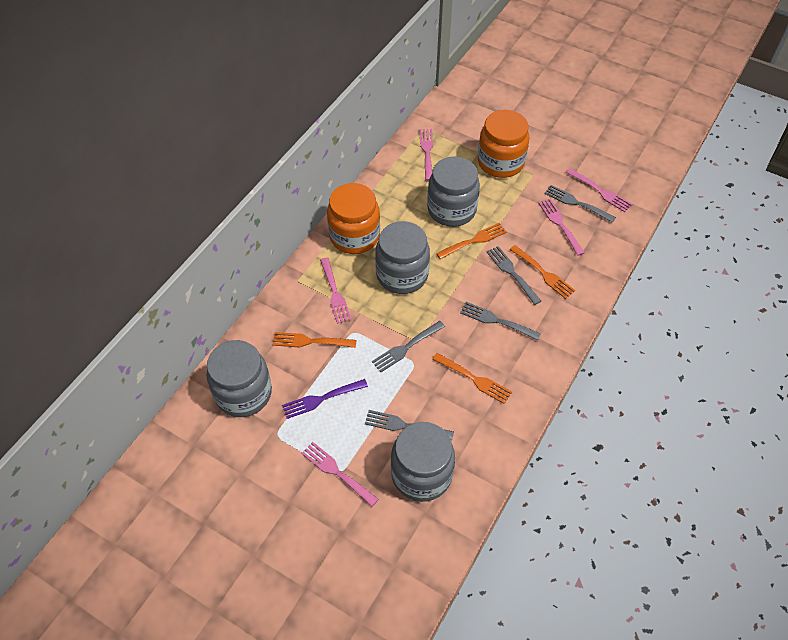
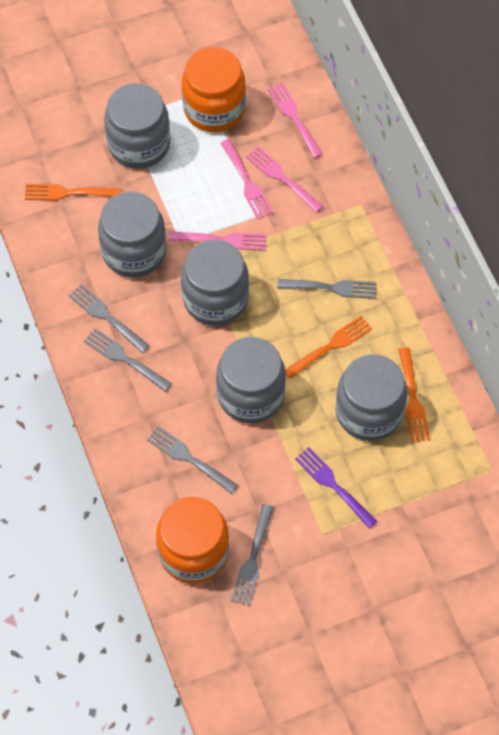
grey jar: 4 -> 5
orange fork: 4 -> 3
pink fork: 5 -> 4

